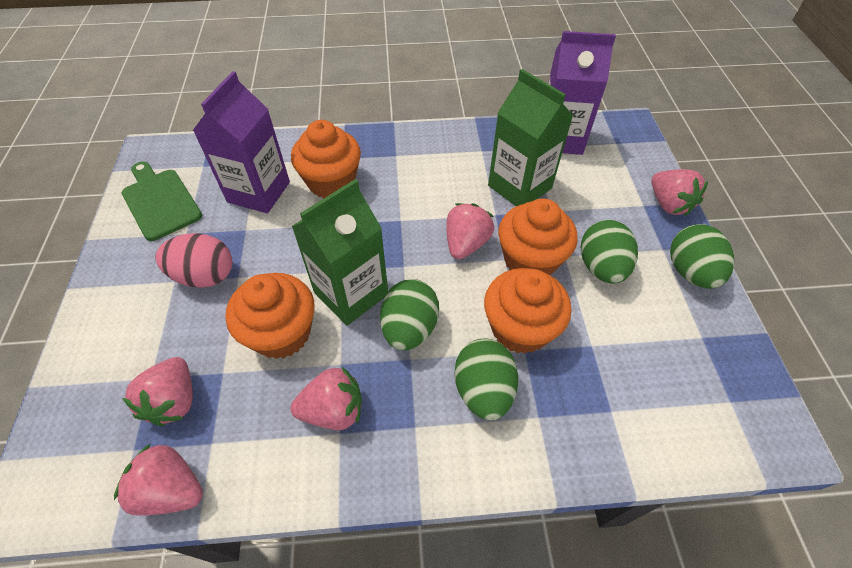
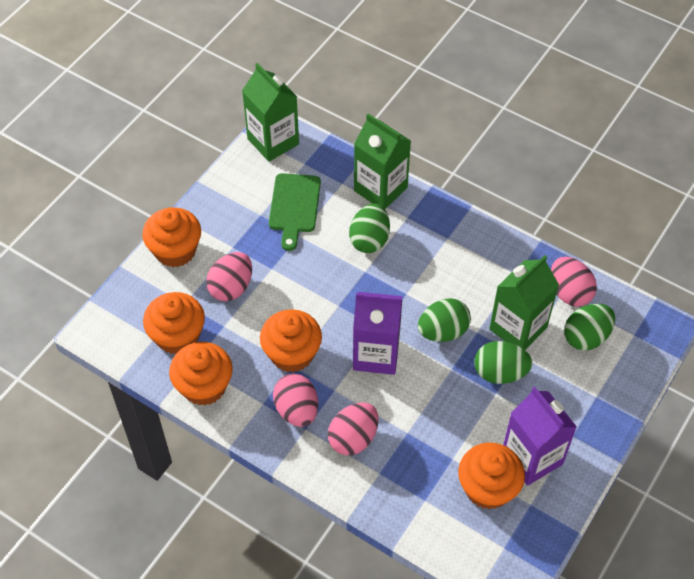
green carton: 2 -> 3
orange cupcake: 4 -> 5
pink egg: 1 -> 4
pink strawberry: 5 -> 0

